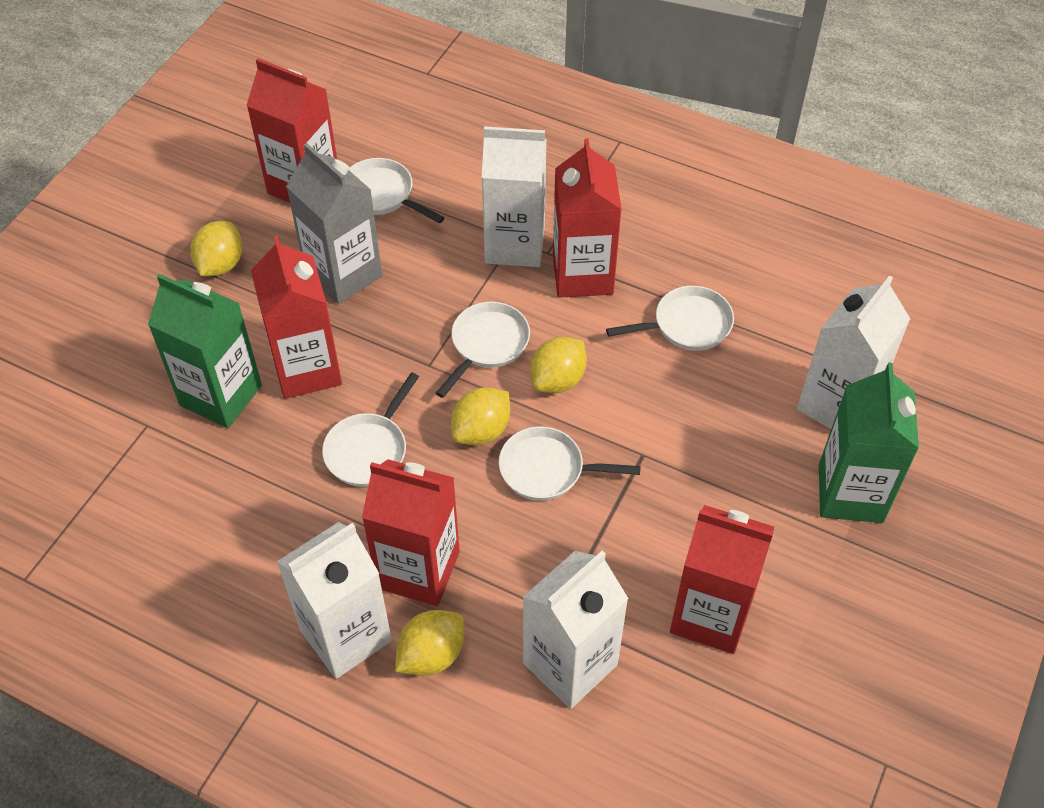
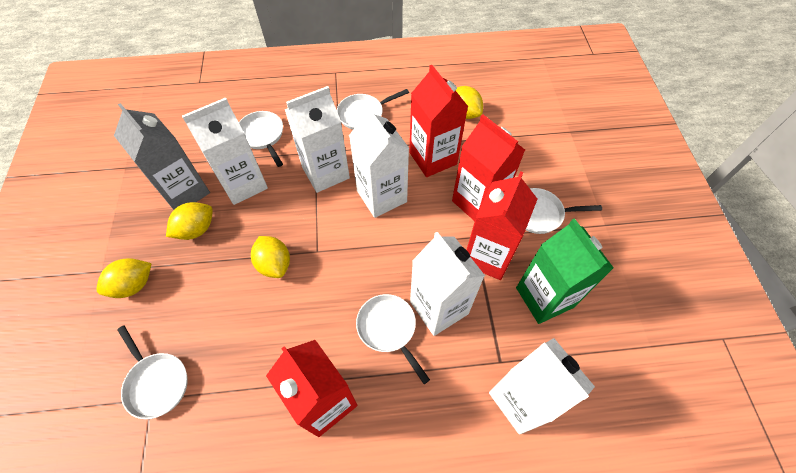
green carton: 2 -> 1
red carton: 5 -> 4
white carton: 4 -> 5

